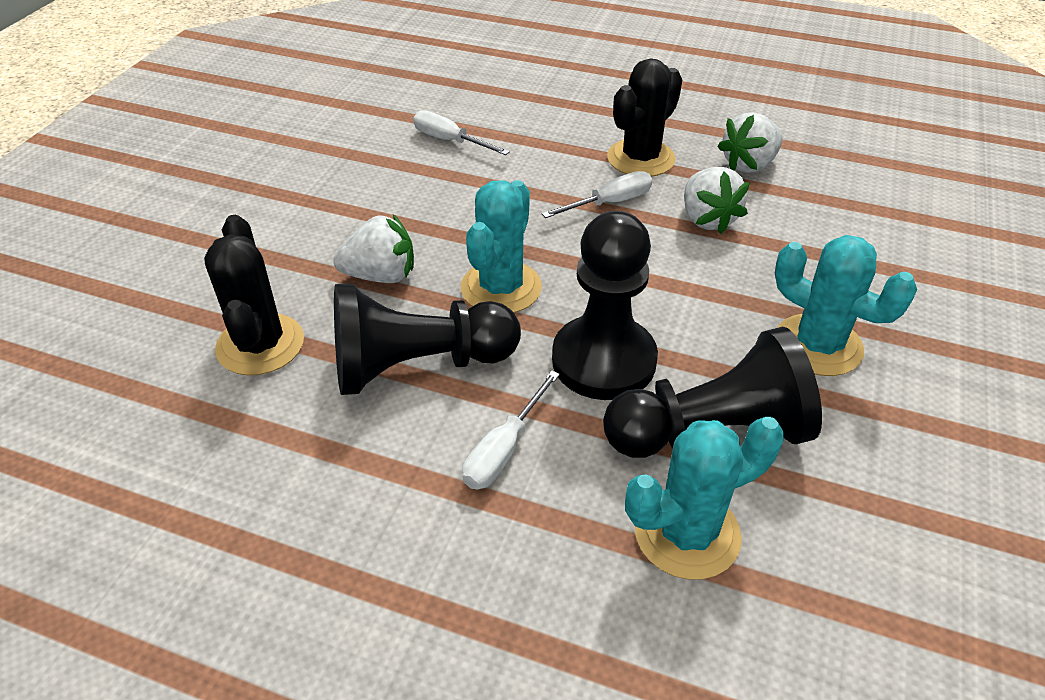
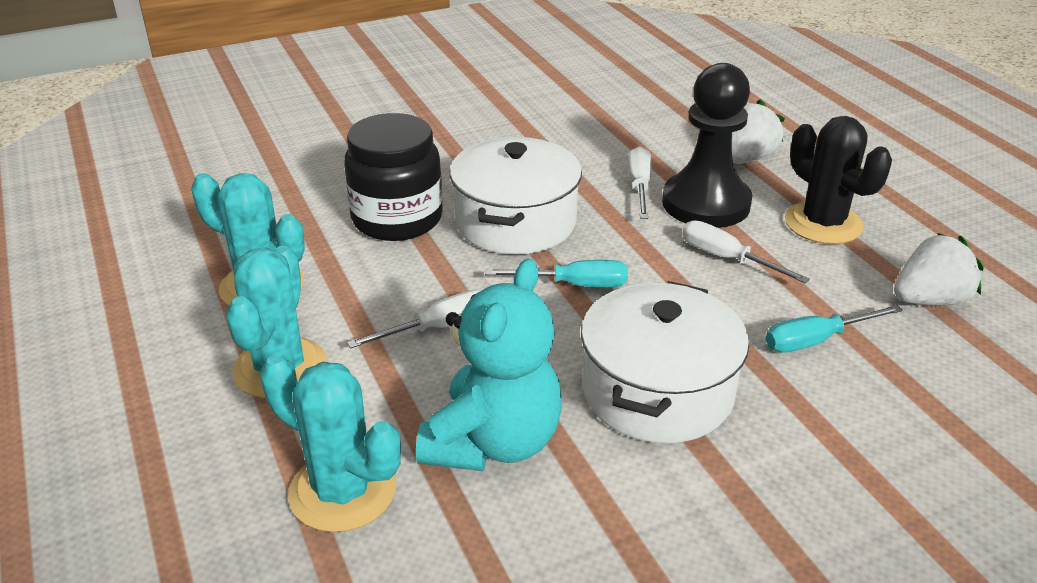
black cactus: 2 -> 1
black jar: 0 -> 1
black pawn: 3 -> 1
turquoise screwdriver: 0 -> 2
turquoise teddy bear: 0 -> 1
white pot: 0 -> 2
white strawberry: 3 -> 2

